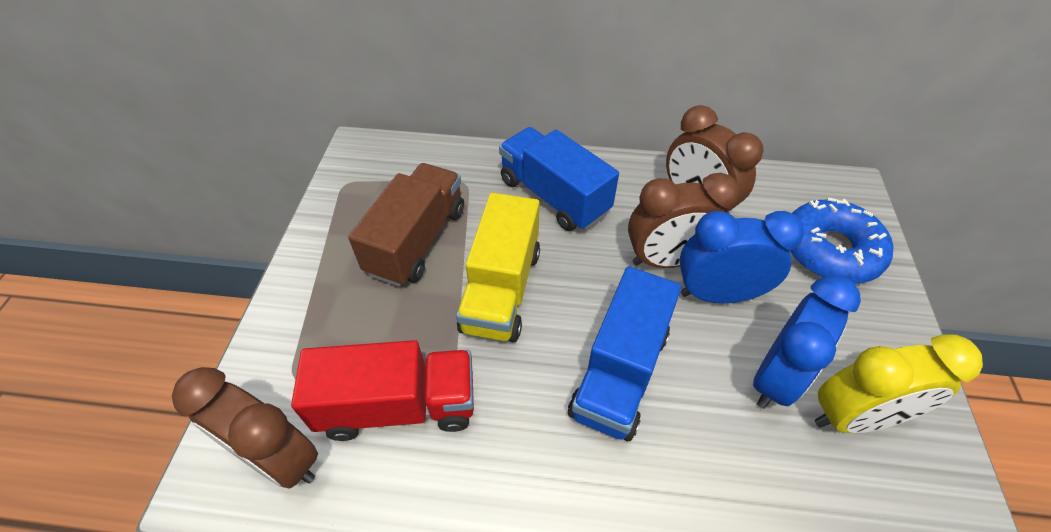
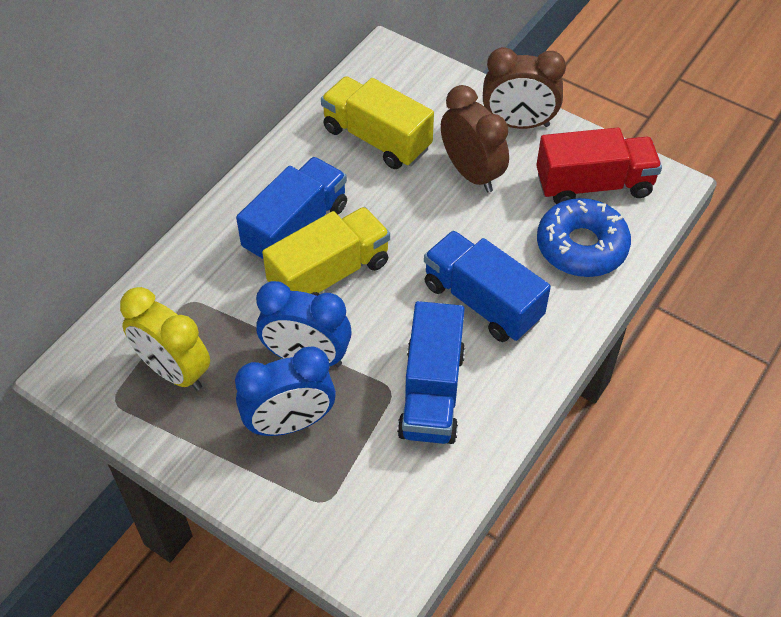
blue truck: 2 -> 3
brown clock: 3 -> 2
brown truck: 1 -> 0
yellow truck: 1 -> 2

